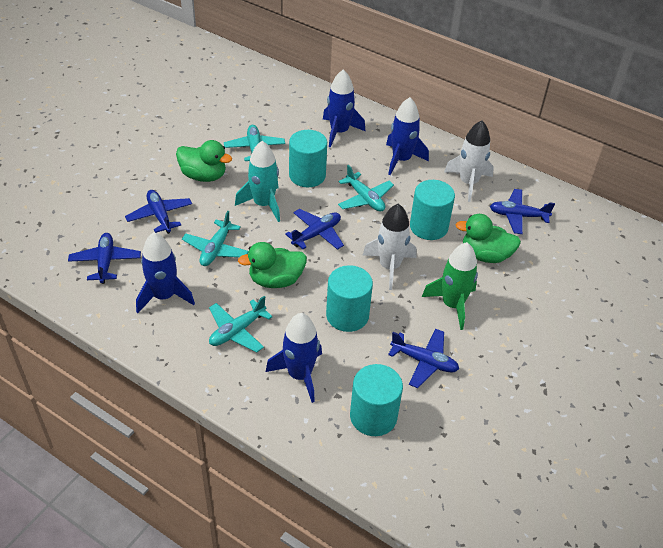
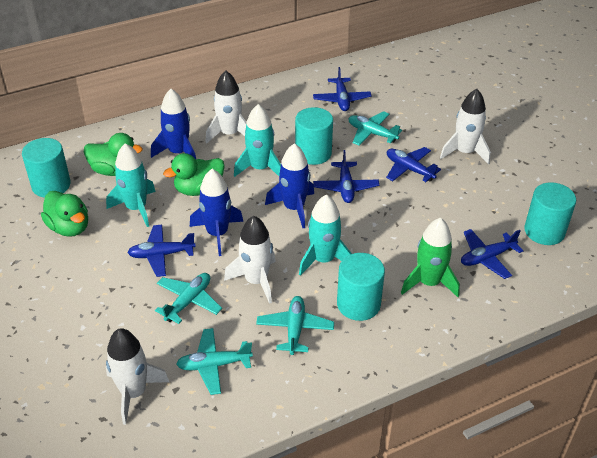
blue rocket: 4 -> 3
turquoise rocket: 1 -> 3
white rocket: 2 -> 4

